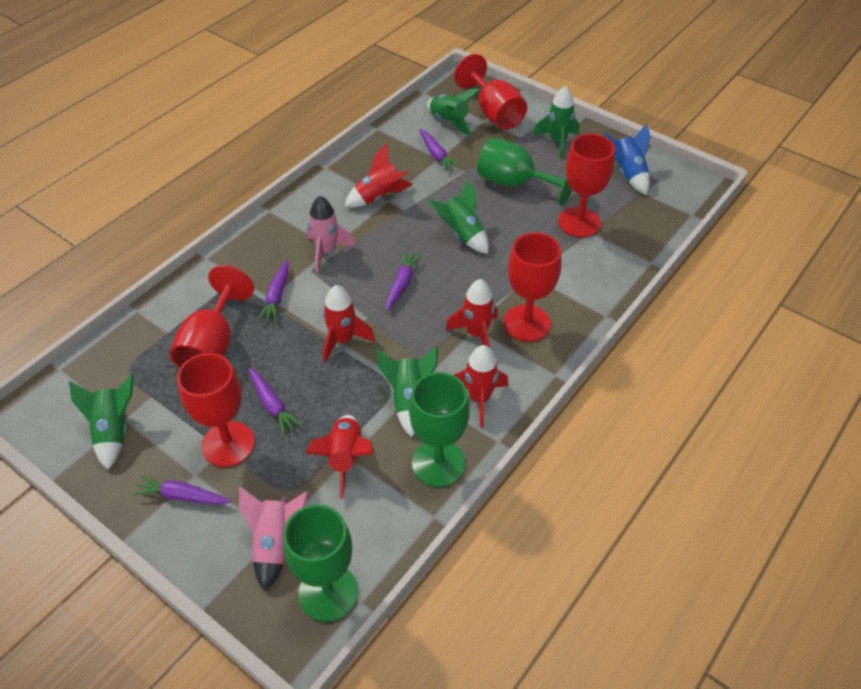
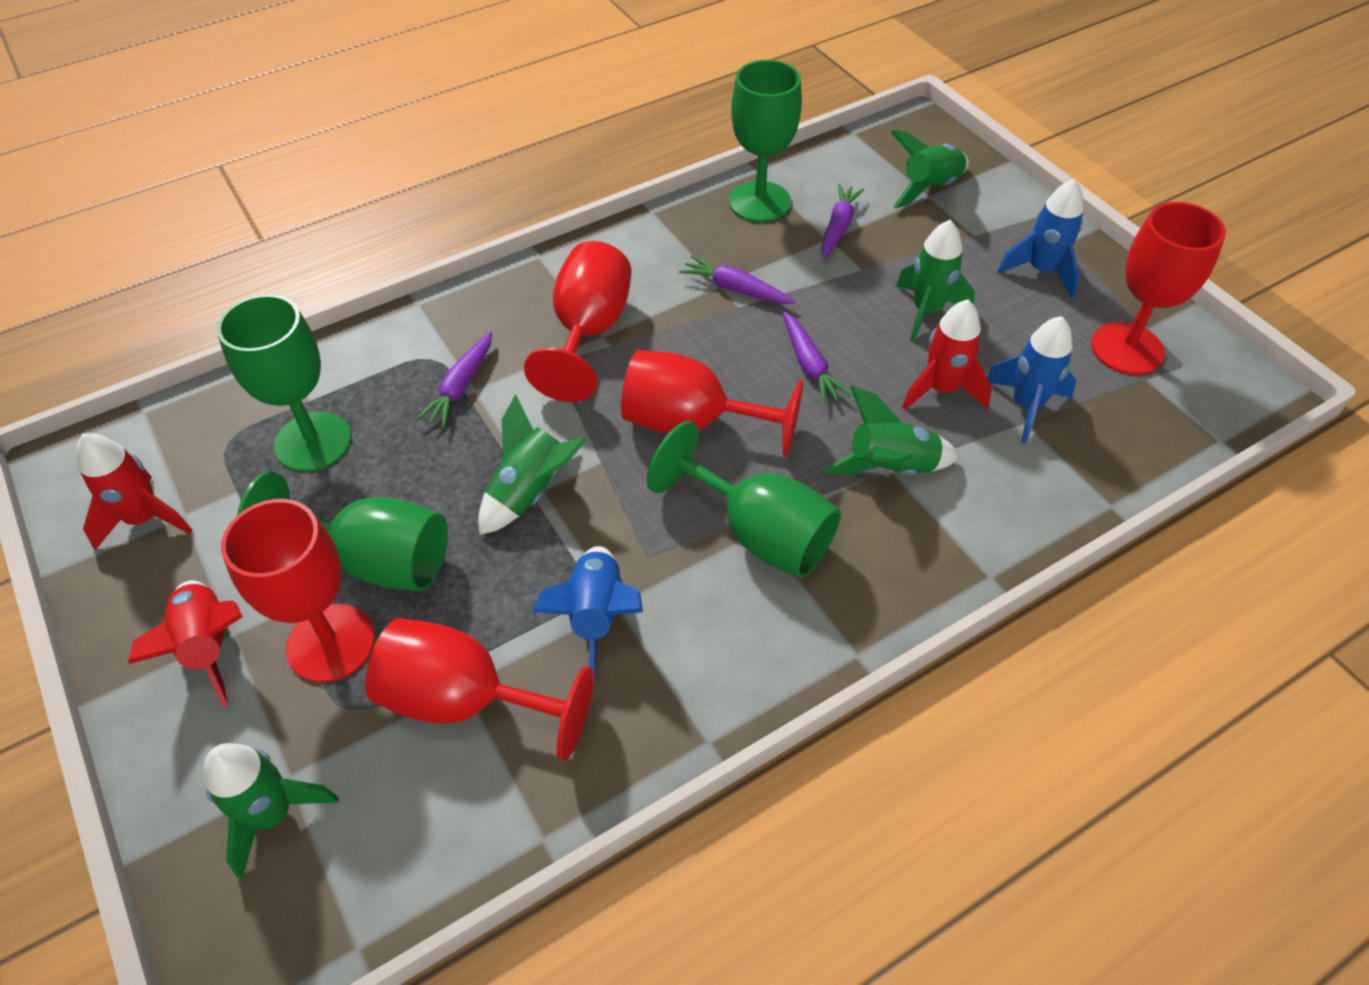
blue rocket: 1 -> 3
green goblet: 3 -> 4
pink rocket: 2 -> 0
purple carrot: 5 -> 4
red rocket: 5 -> 3

